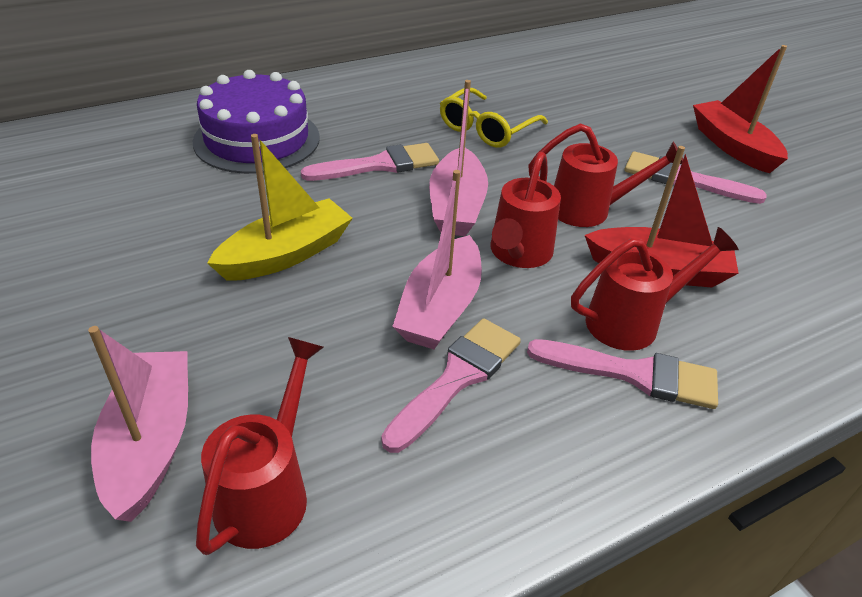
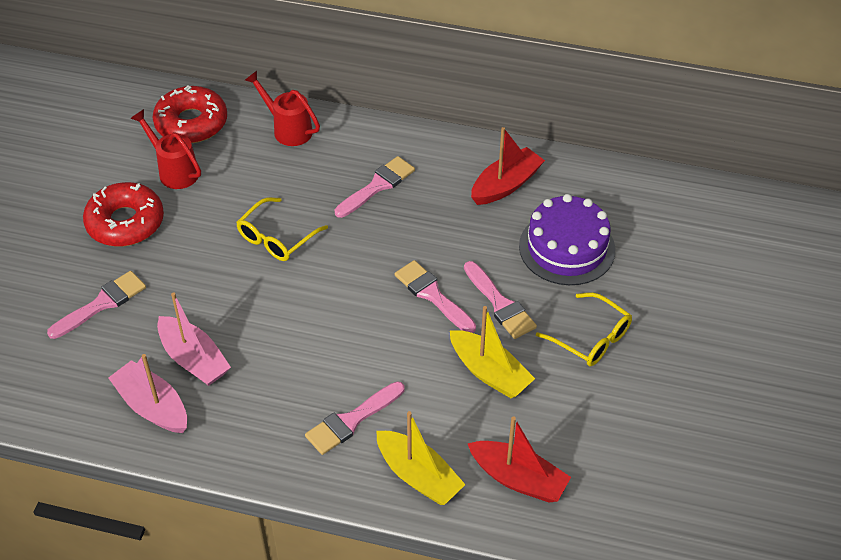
pink boat: 3 -> 2
pink brush: 4 -> 5
red donut: 0 -> 2
red watering can: 4 -> 2
yellow boat: 1 -> 2
yellow glasses: 1 -> 2

